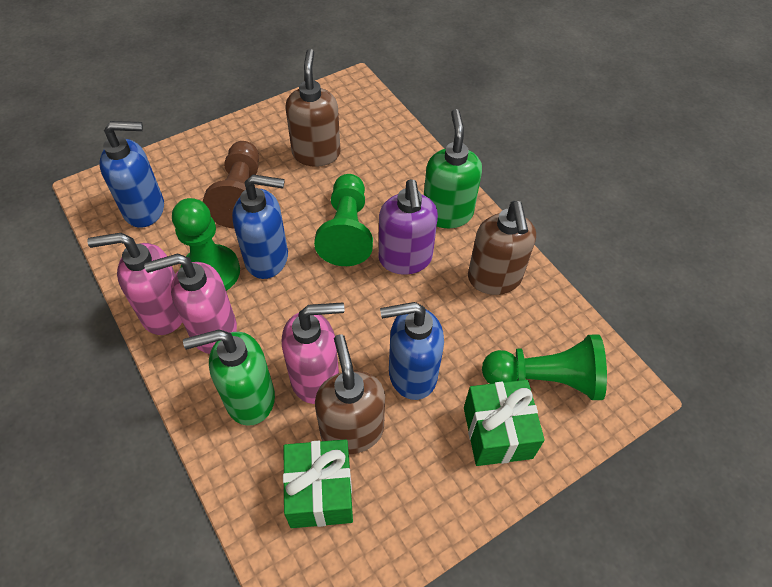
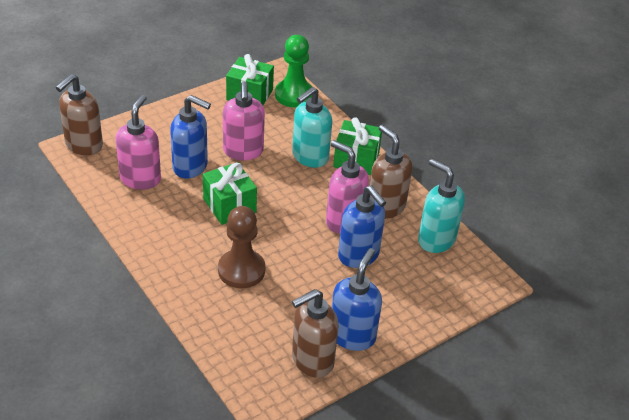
green gift: 2 -> 3
green pawn: 3 -> 1
green soap dispenser: 2 -> 0
purple soap dispenser: 1 -> 0
turquoise soap dispenser: 0 -> 2

